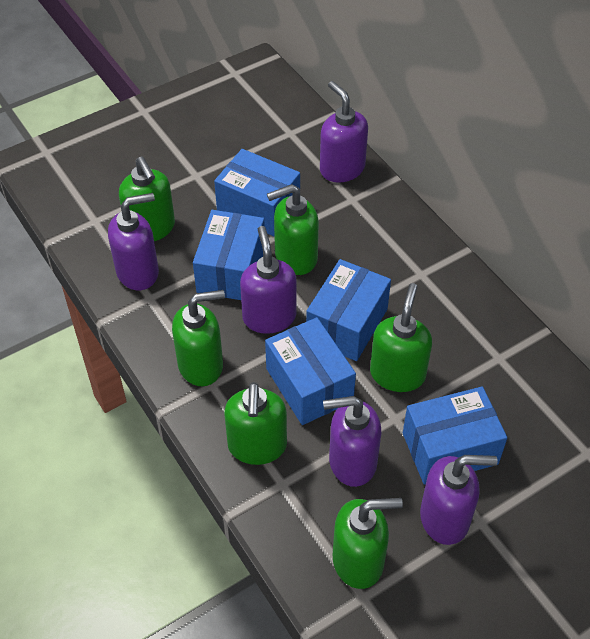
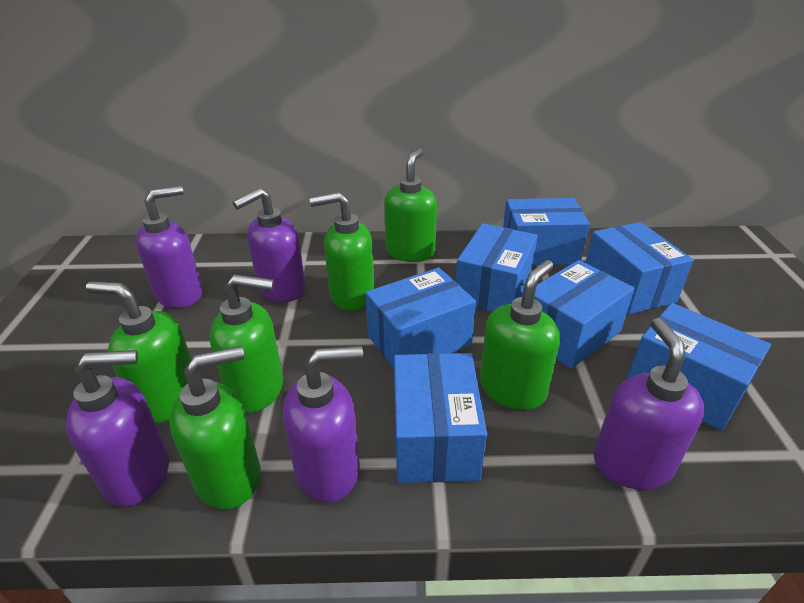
blue box: 5 -> 7

